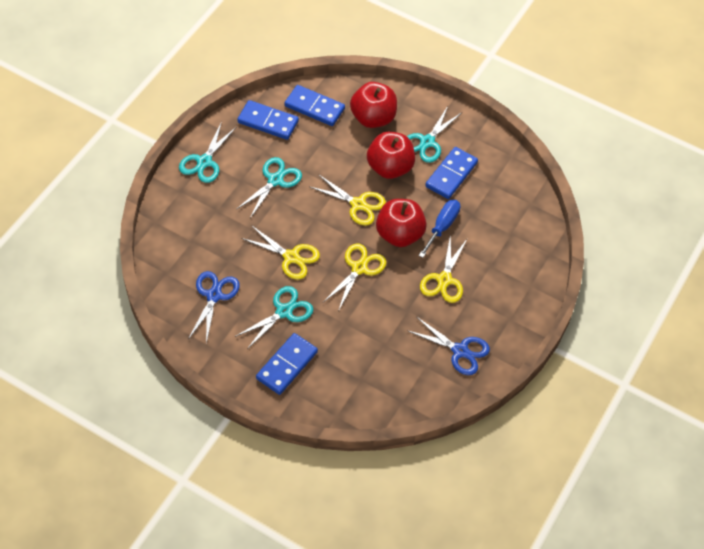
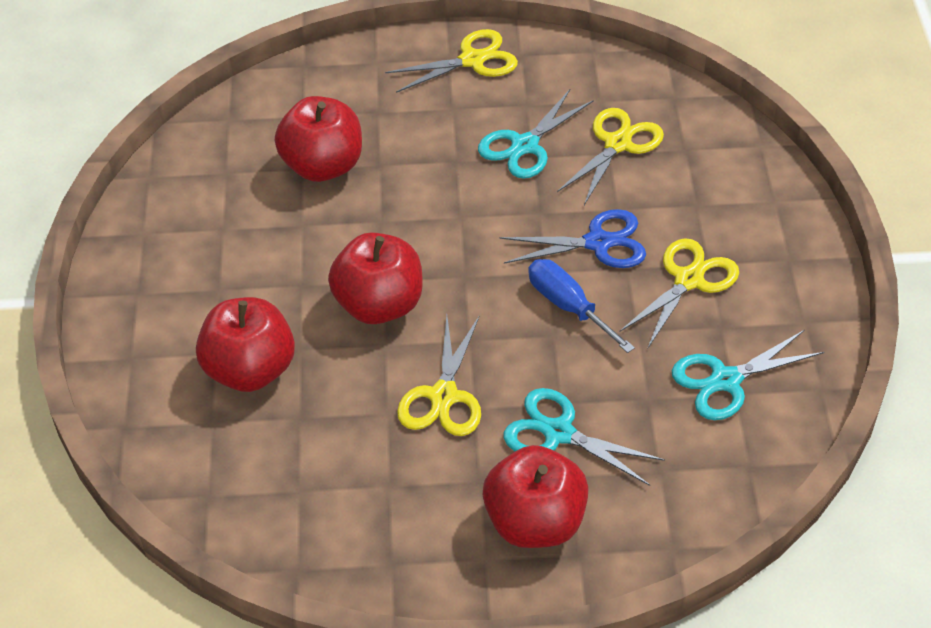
blue domino: 4 -> 0
blue scissors: 2 -> 1
red apple: 3 -> 4
turquoise scissors: 4 -> 3

